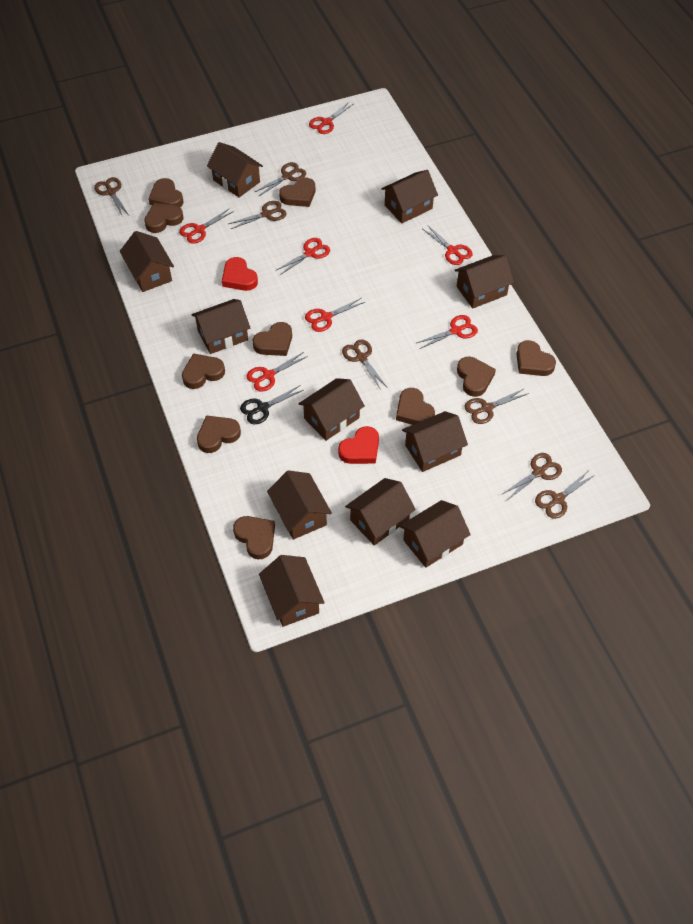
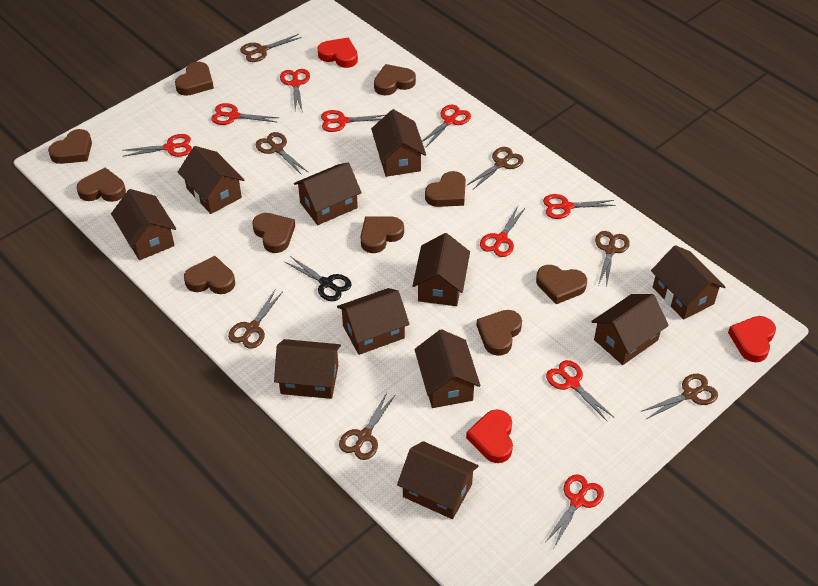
red heart: 2 -> 3
red scissors: 7 -> 9

